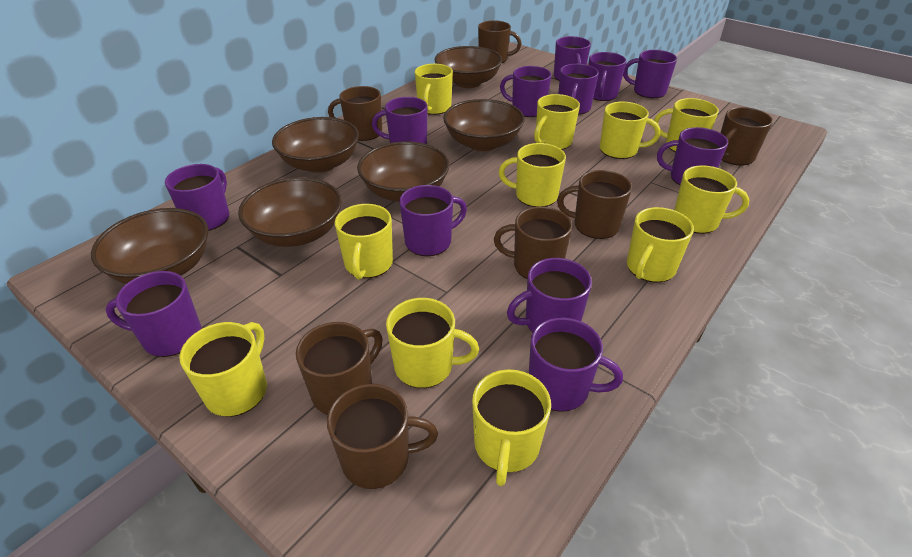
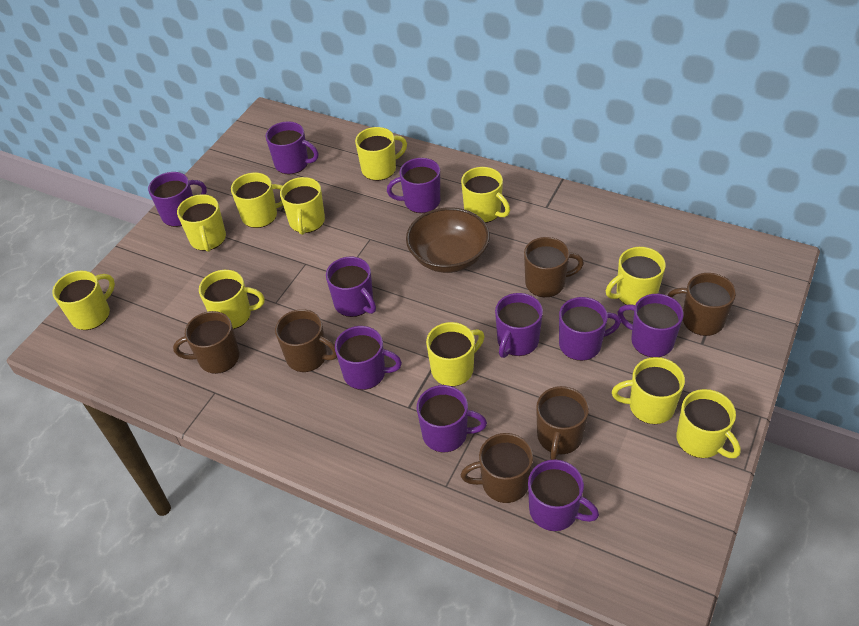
brown bowl: 6 -> 1
brown mug: 7 -> 6
purple mug: 12 -> 10

